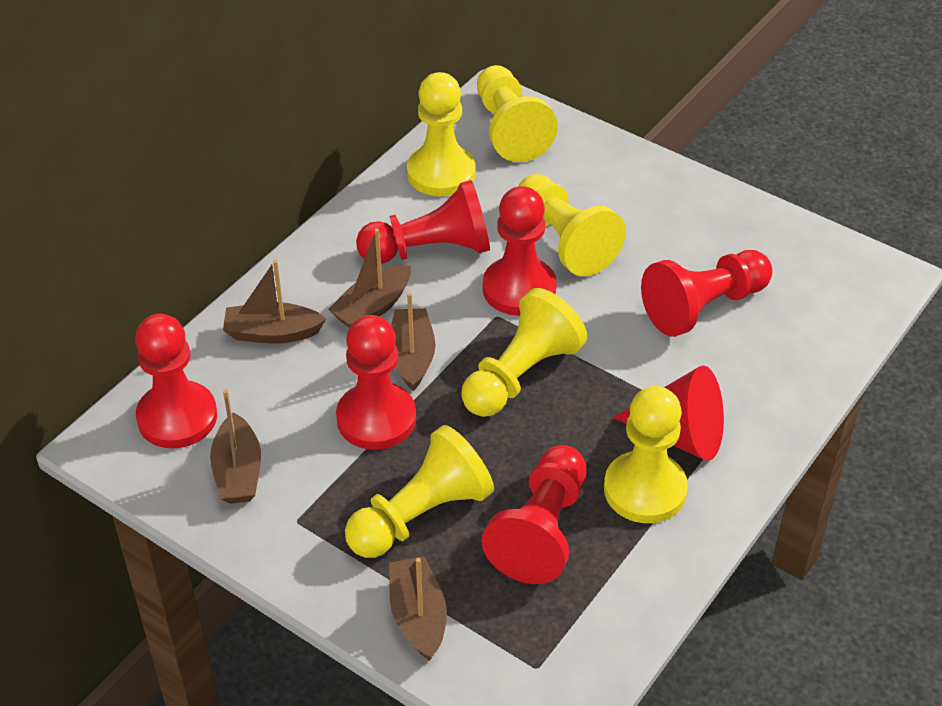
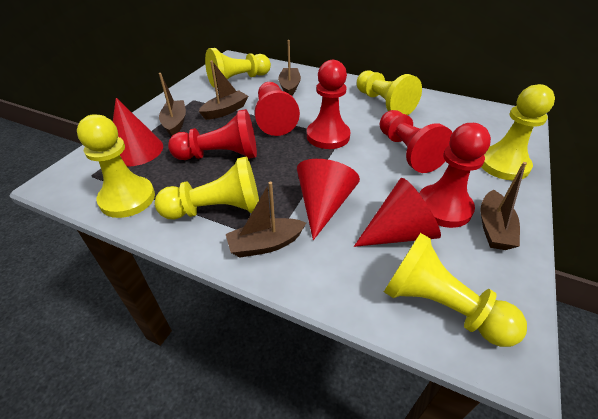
red cone: 1 -> 3
red pawn: 6 -> 5

